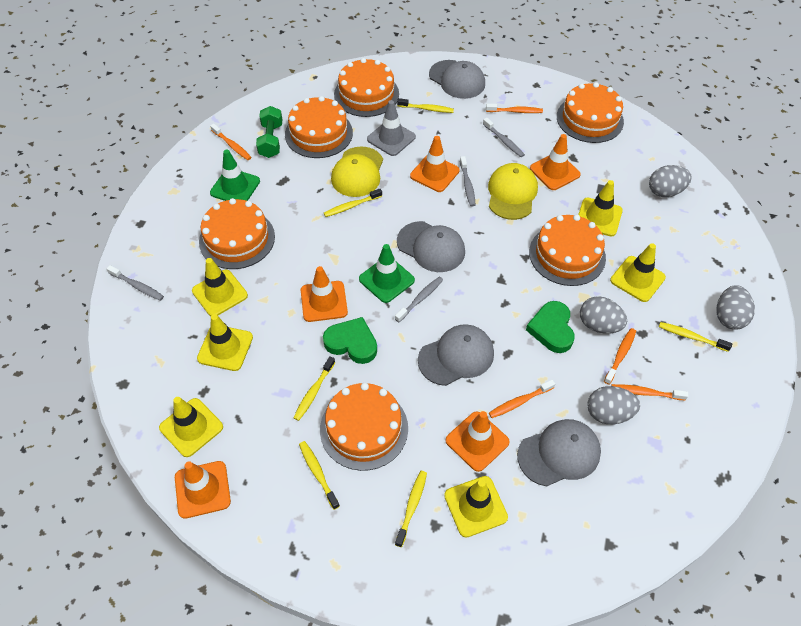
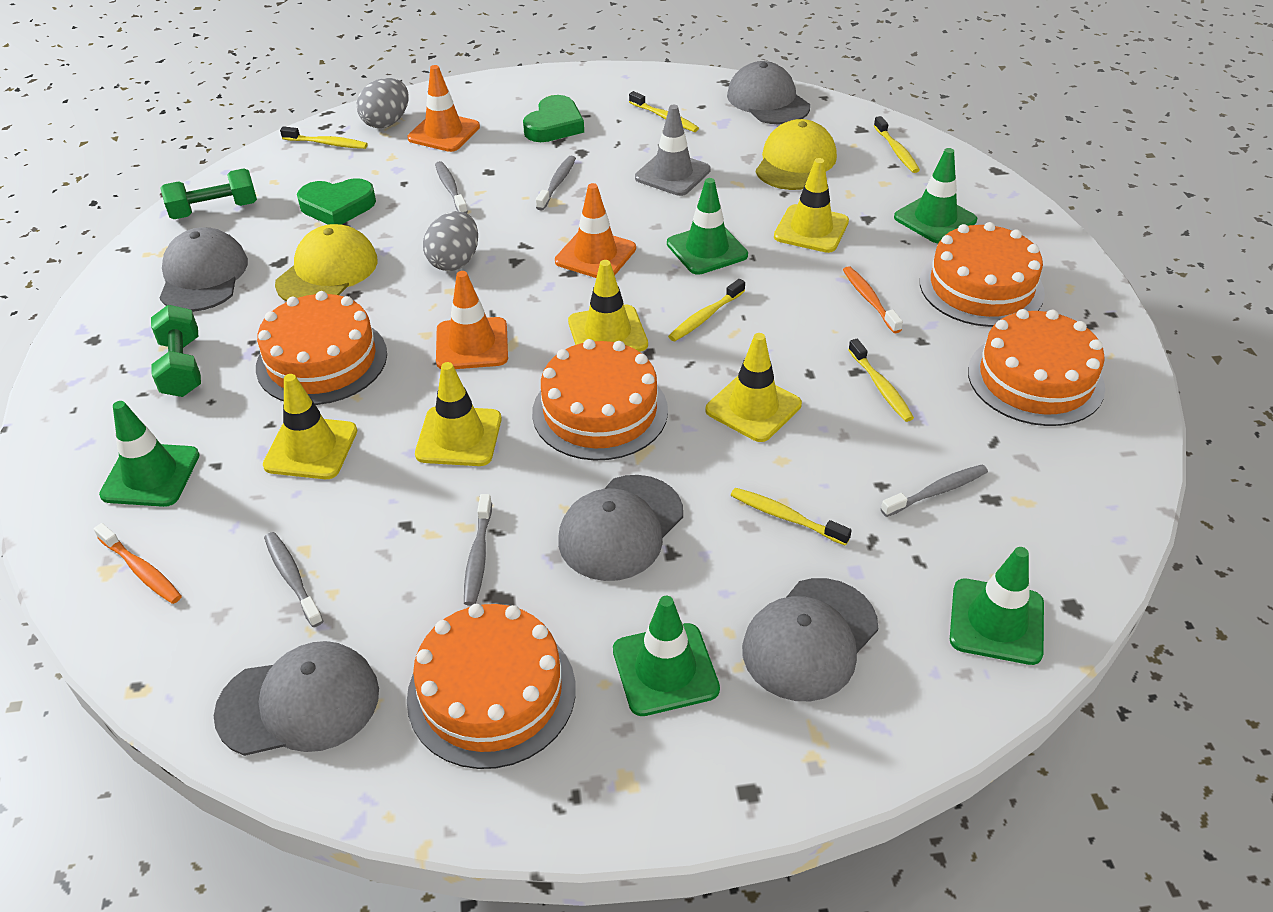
green dumbbell: 1 -> 2
green traffic cone: 2 -> 5
grey cap: 4 -> 5
grey egg: 4 -> 2
grey toothbrush: 4 -> 5
orange cake: 6 -> 5
orange toothbrush: 5 -> 2
orange traffic cone: 5 -> 3
yellow traffic cone: 6 -> 5

